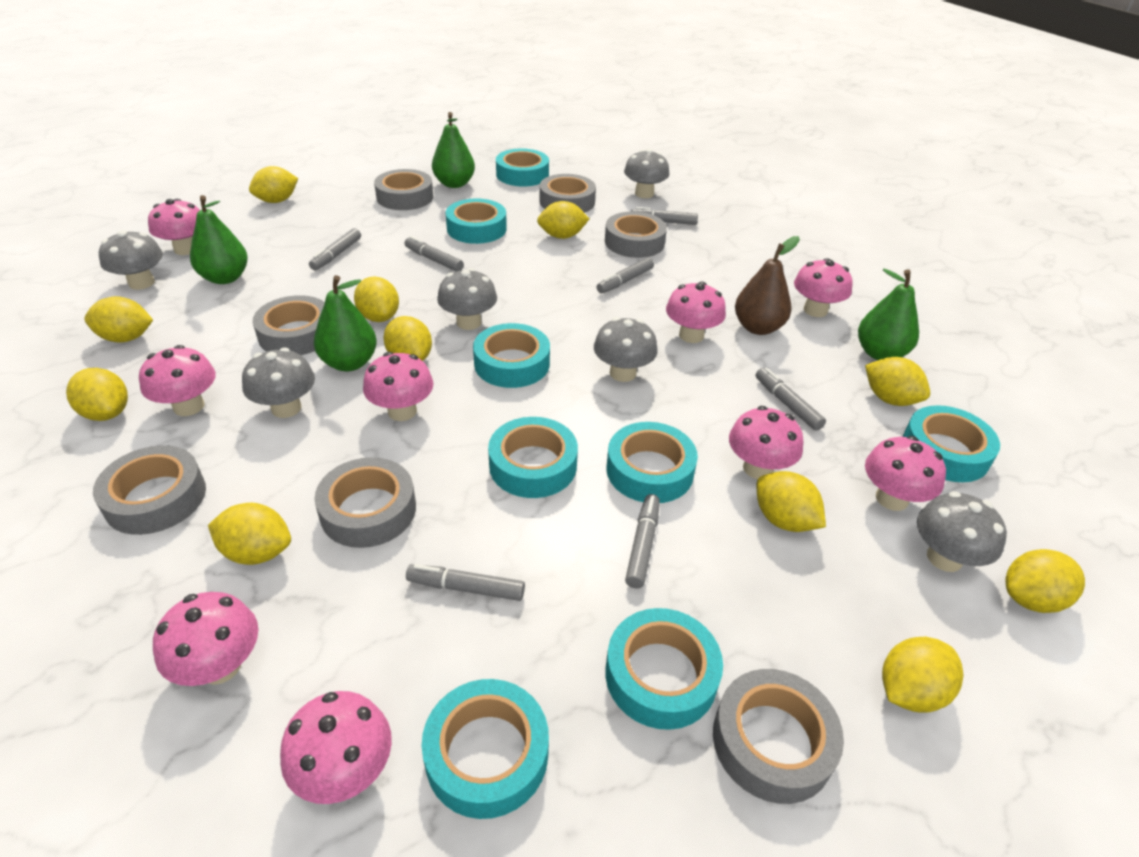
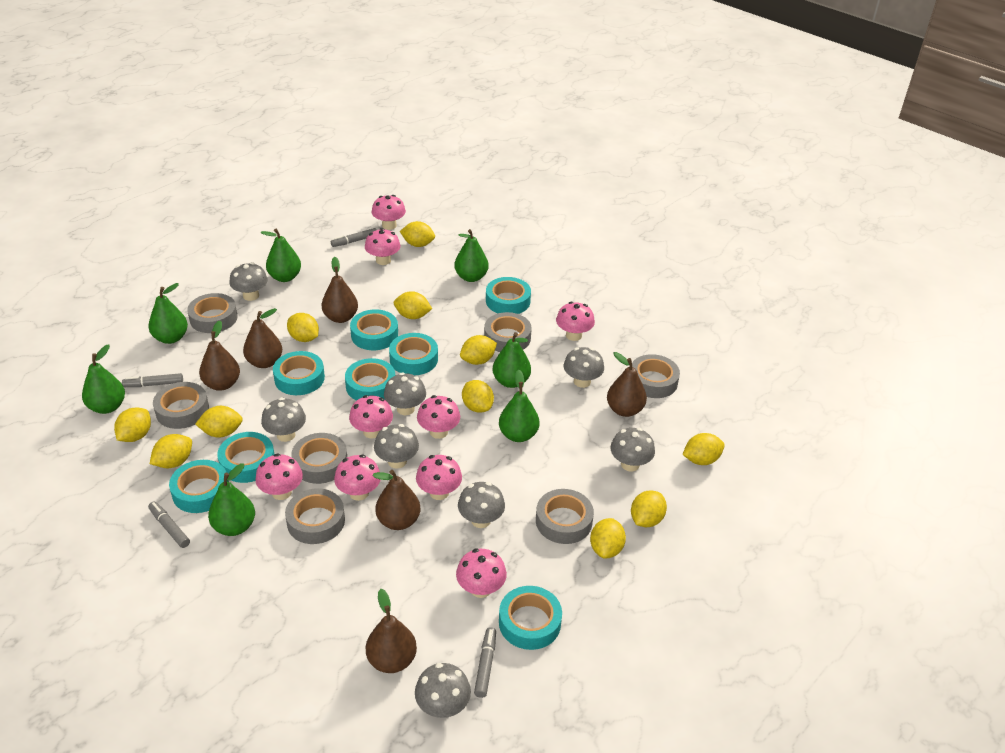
brown pear: 1 -> 6
green pear: 4 -> 7
grey marker: 7 -> 4
grey mushroom: 6 -> 8

